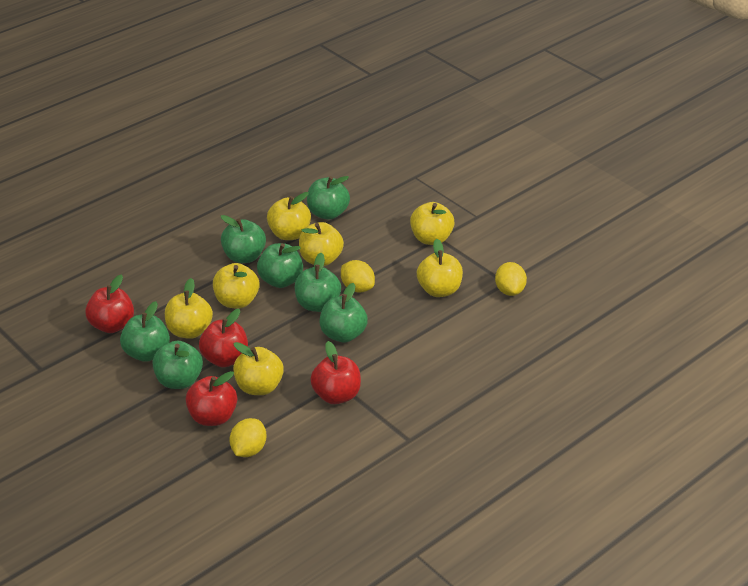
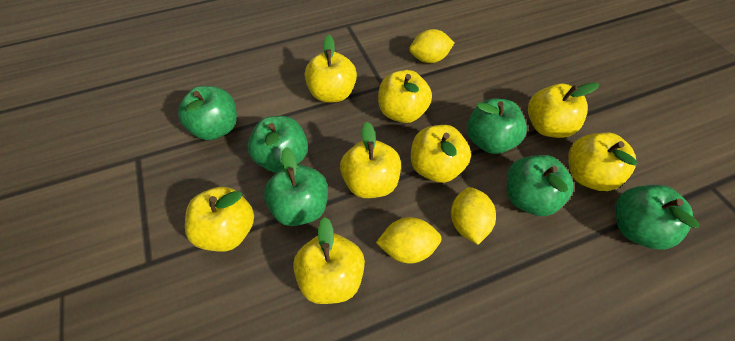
green apple: 7 -> 6
red apple: 4 -> 0
yellow apple: 7 -> 8

